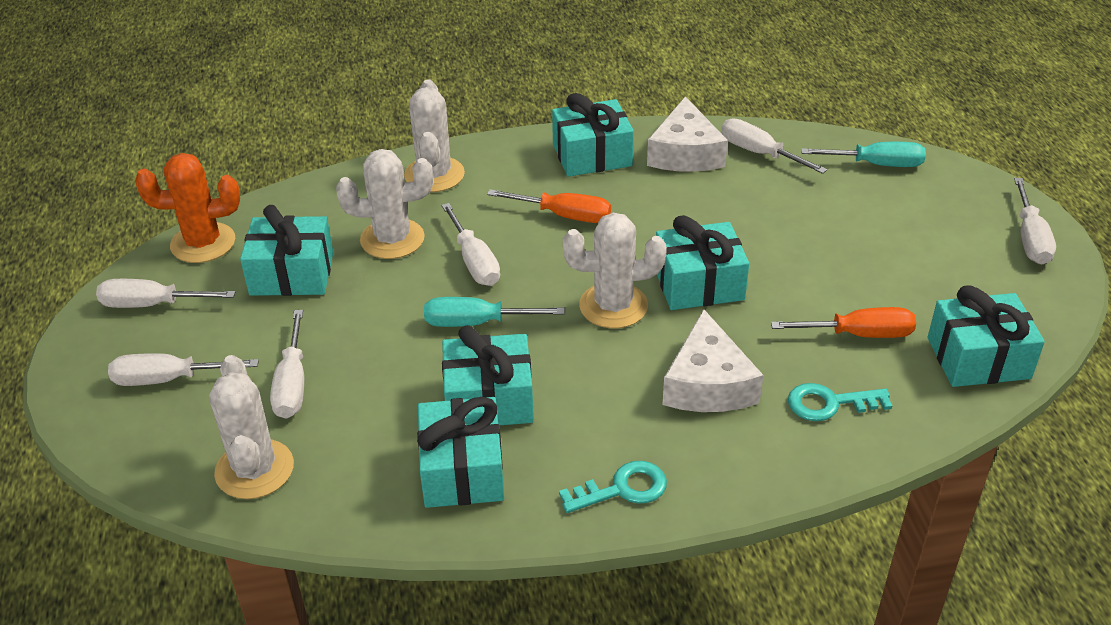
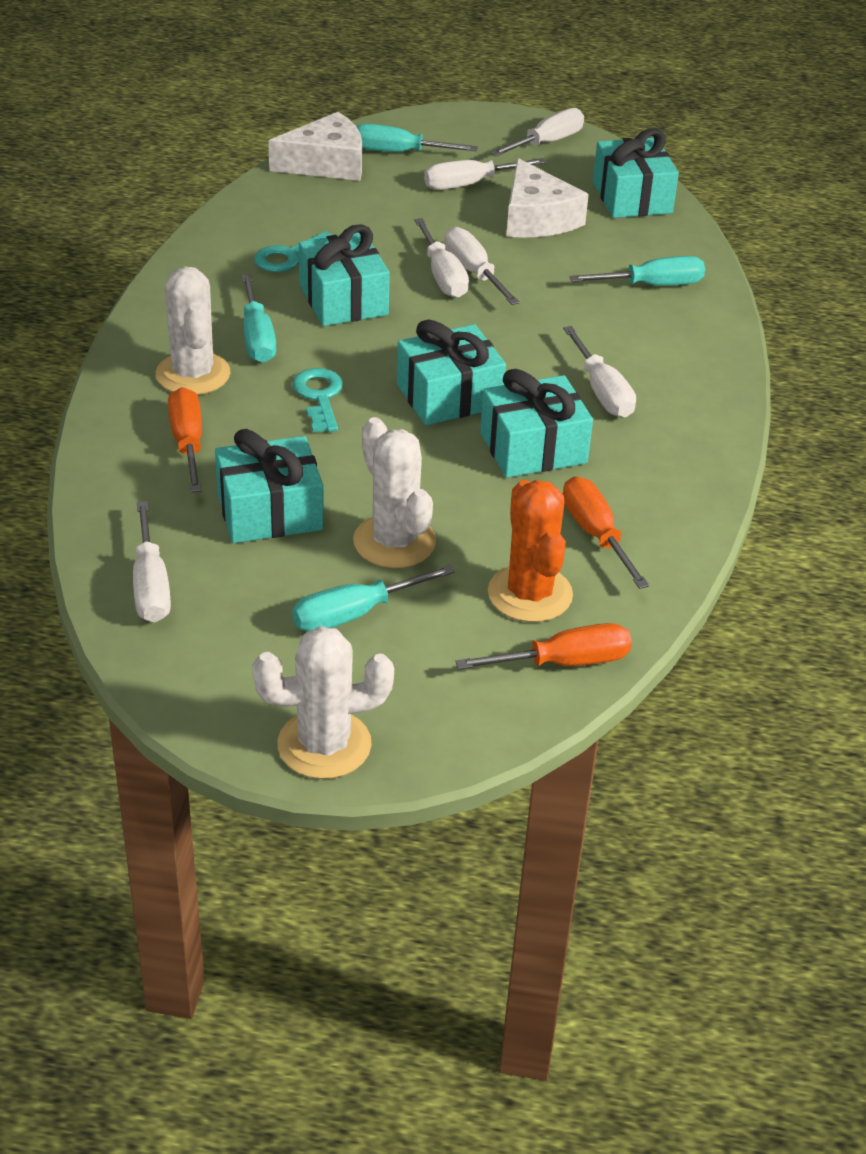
orange screwdriver: 2 -> 3
turquoise gift: 6 -> 5
turquoise screwdriver: 2 -> 4
white cactus: 4 -> 3

